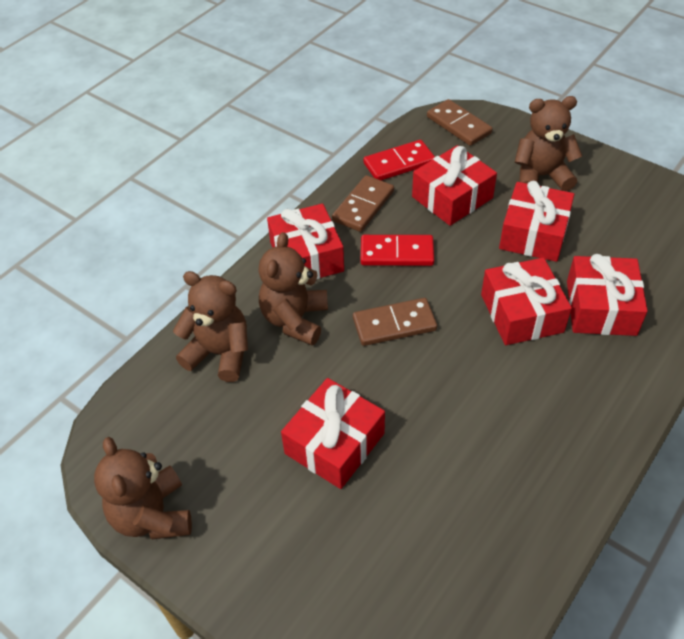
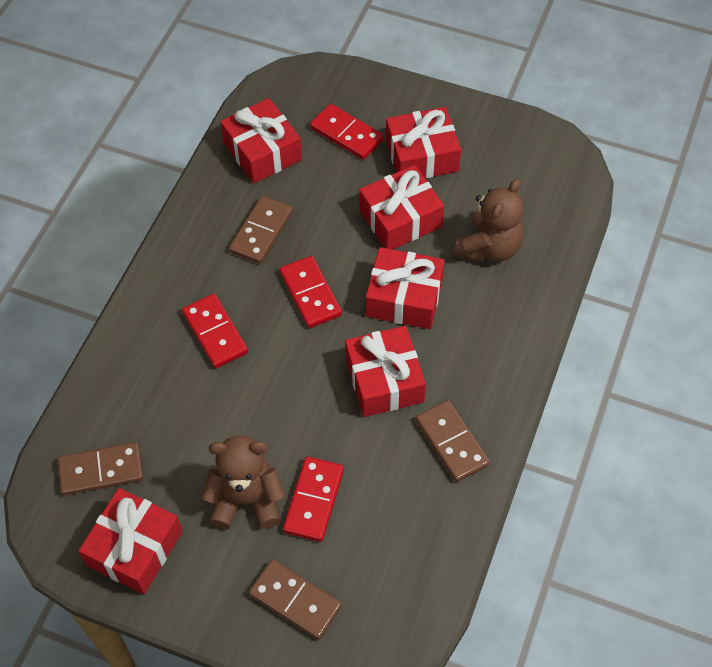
brown domino: 3 -> 4
brown teddy bear: 4 -> 2
red domino: 2 -> 4

